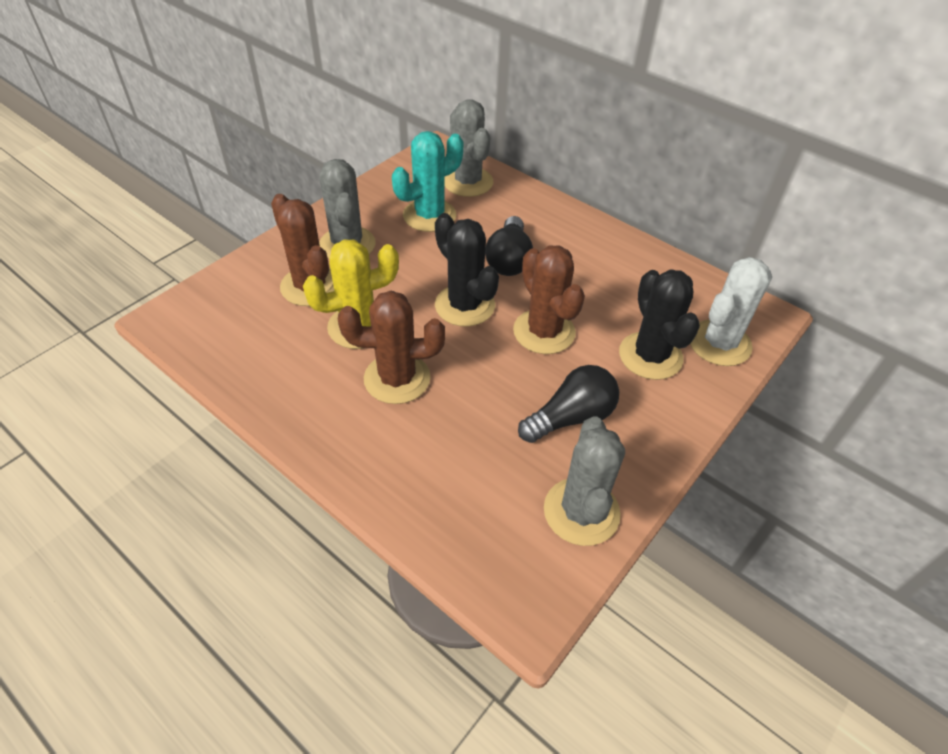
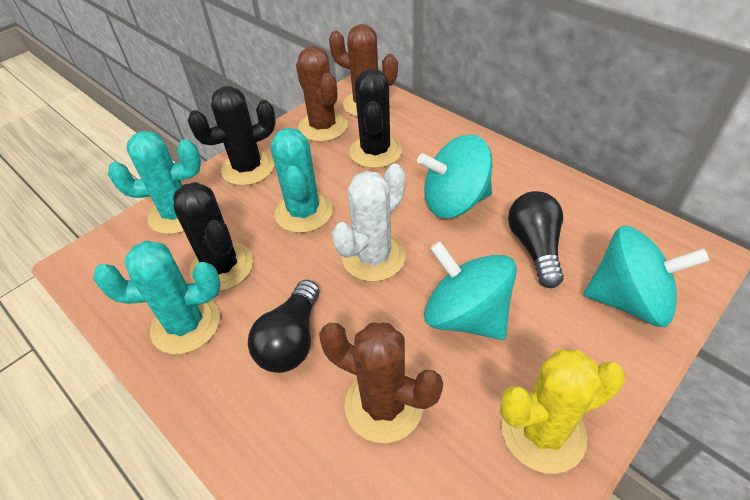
black cactus: 2 -> 3
grey cactus: 3 -> 0
turquoise cactus: 1 -> 3
turquoise spinning top: 0 -> 3

